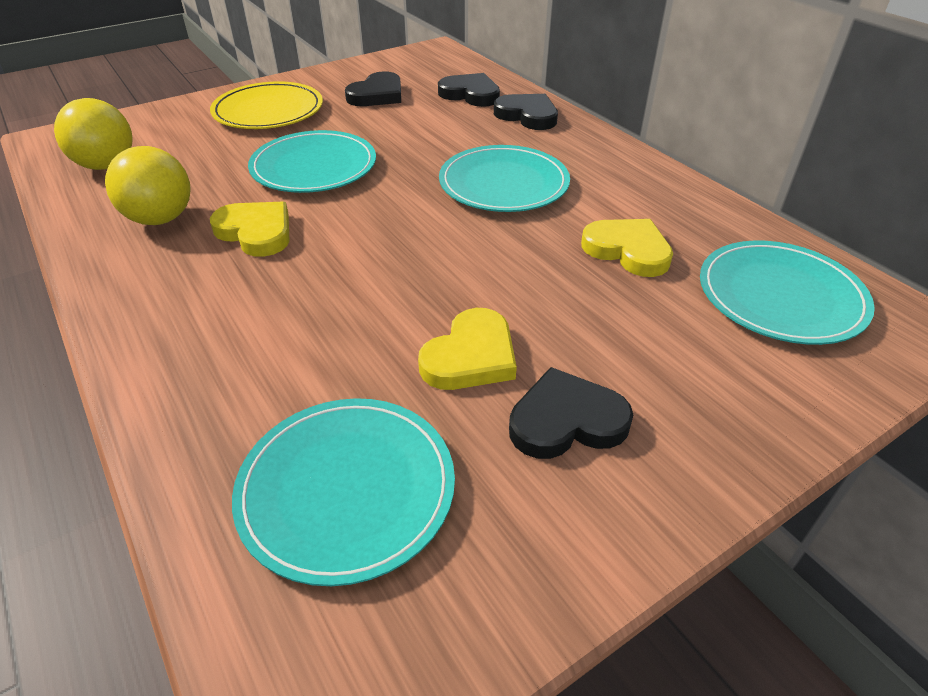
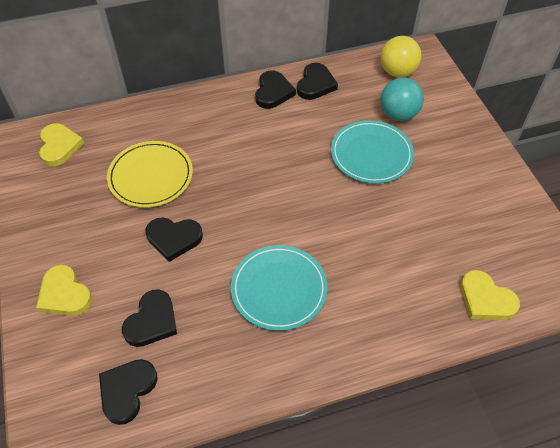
black heart: 4 -> 5
turquoise ball: 0 -> 1
turquoise plate: 4 -> 2
yellow ball: 2 -> 1

